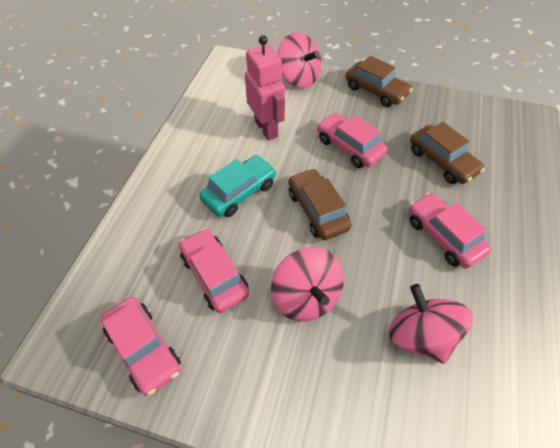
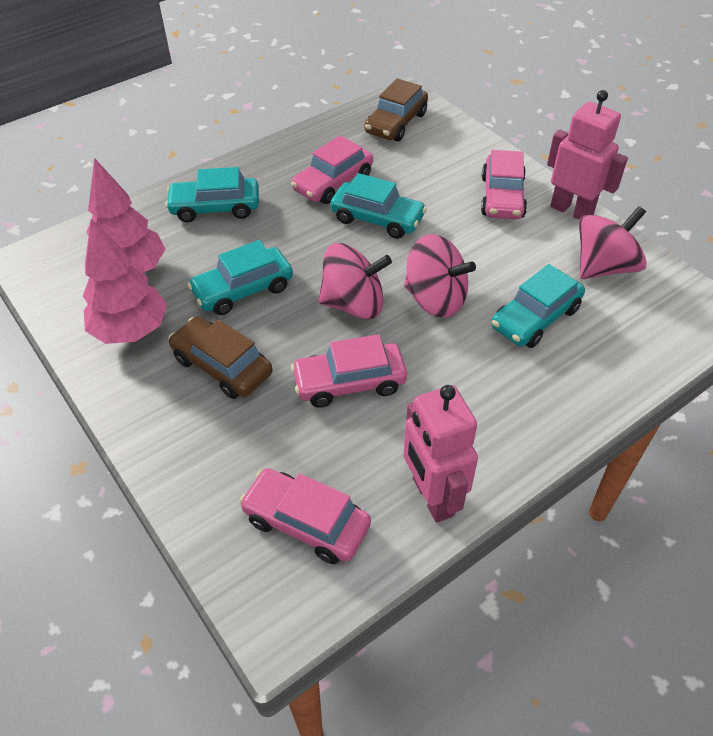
brown car: 3 -> 2
pink robot: 1 -> 2
pink tree: 0 -> 2
turquoise car: 1 -> 4

